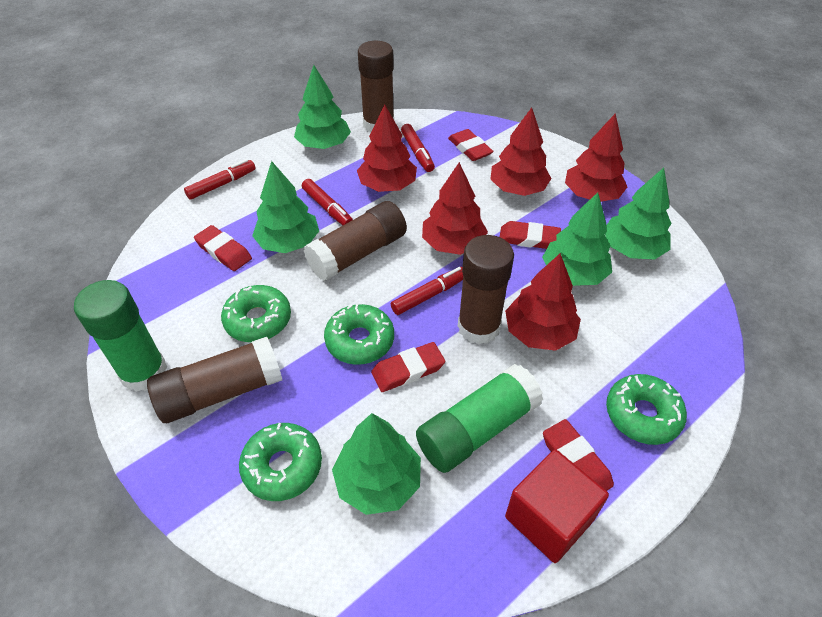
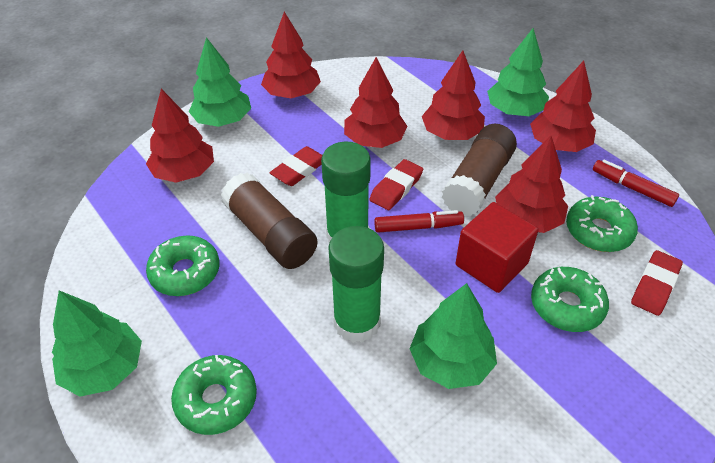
brown glue stick: 4 -> 2
green tree: 5 -> 4
red eraser: 5 -> 3
red marker: 4 -> 2
red tree: 5 -> 6

